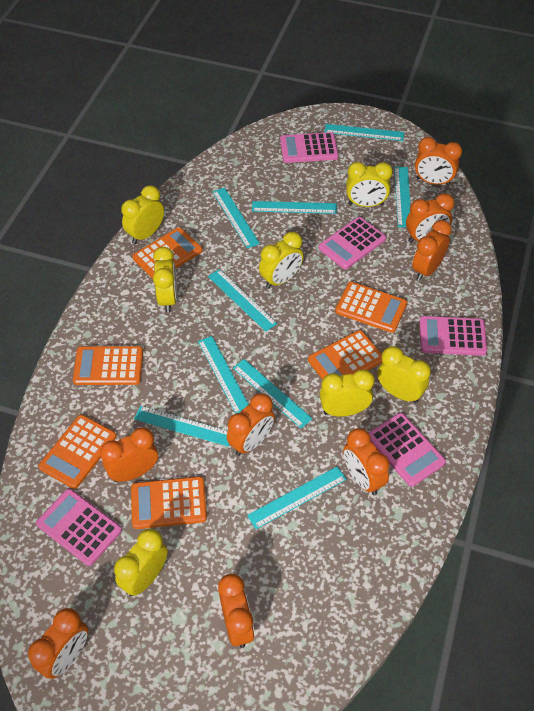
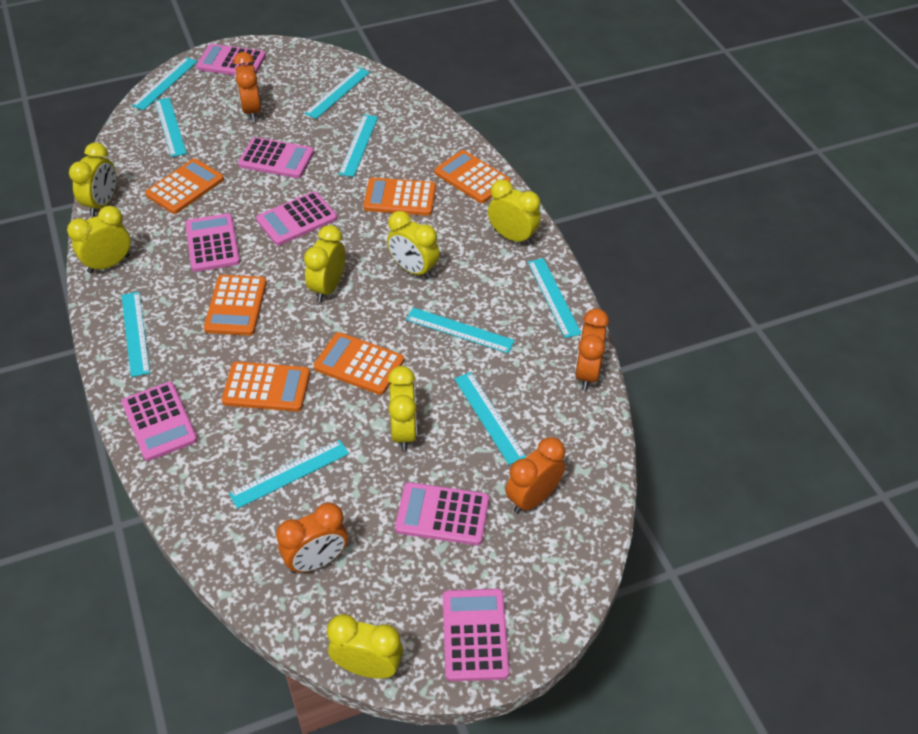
orange clock: 8 -> 4
pink calculator: 5 -> 7

